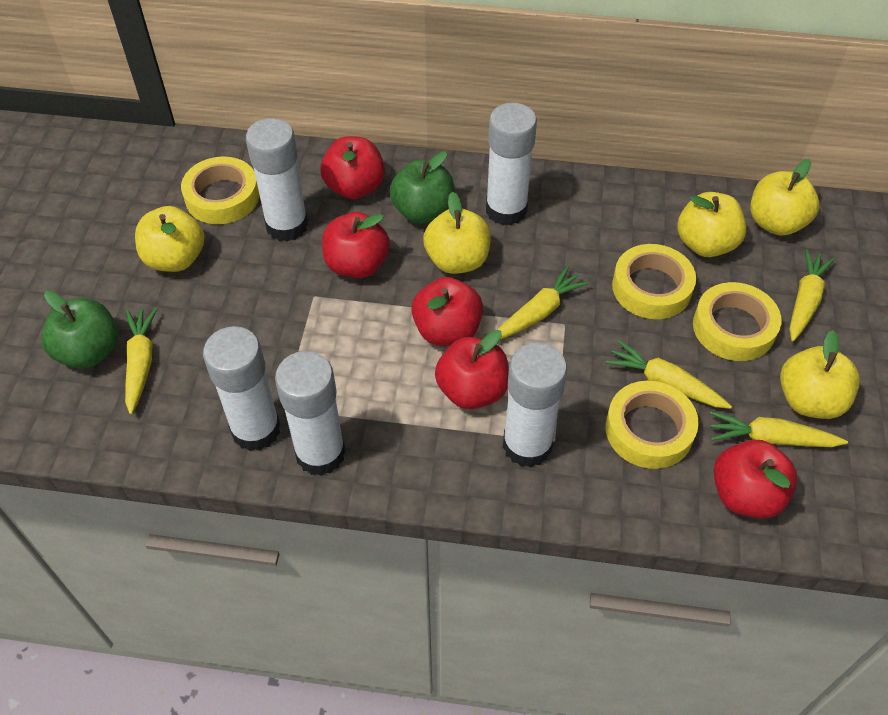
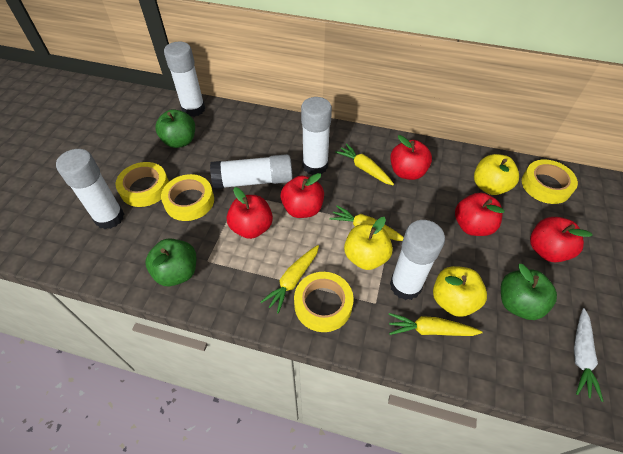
green apple: 2 -> 3
white carrot: 0 -> 1
yellow apple: 5 -> 3
yellow carrot: 5 -> 4

